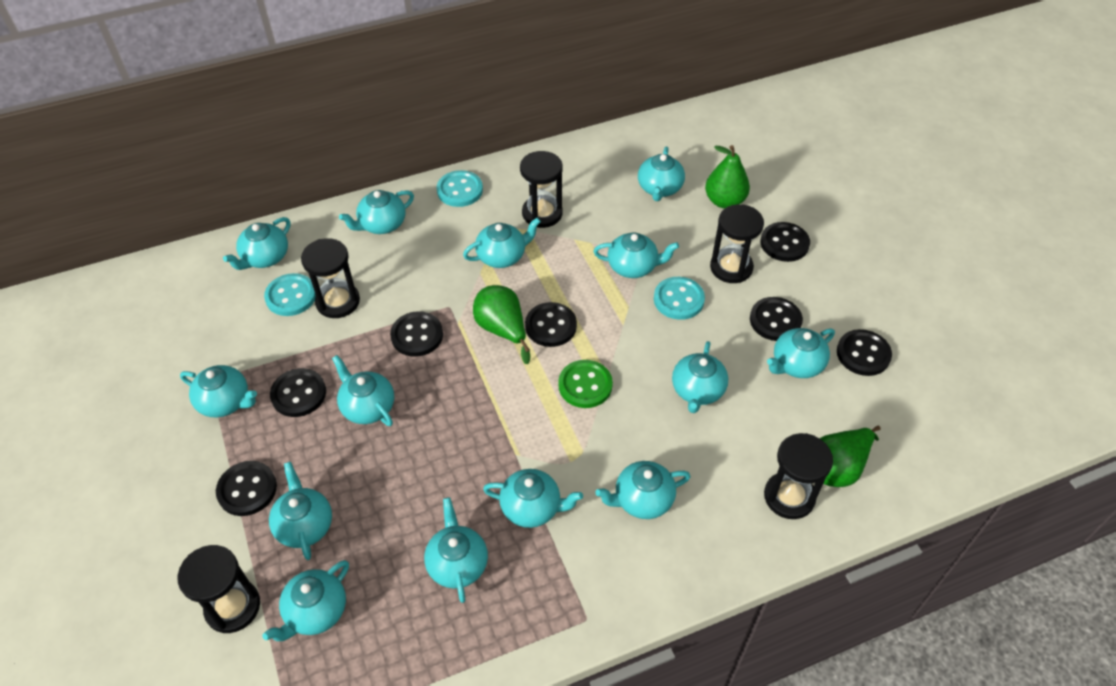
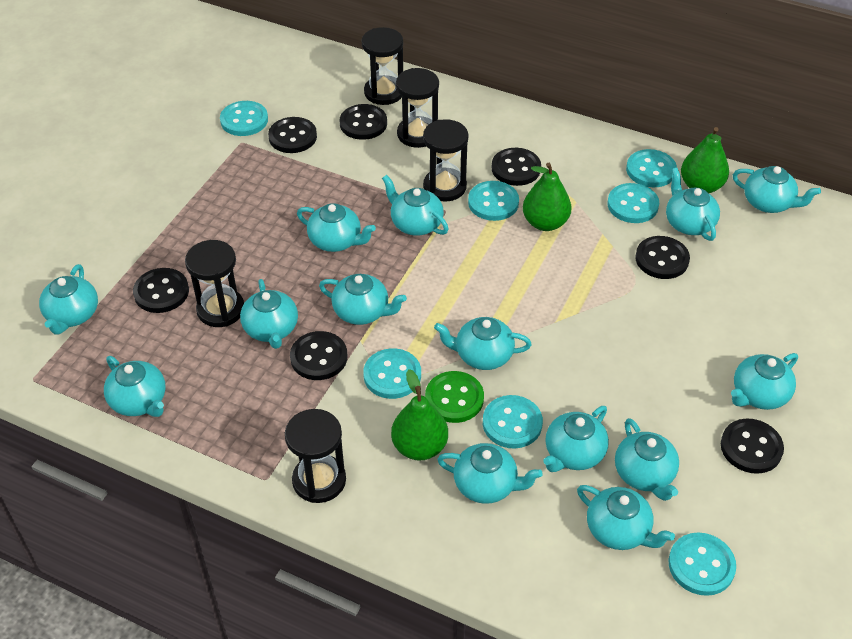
turquoise button: 3 -> 7

